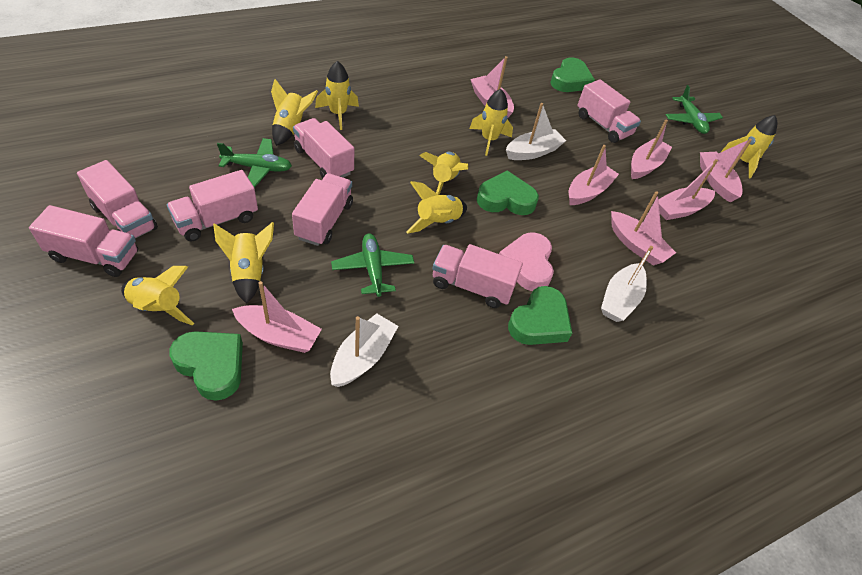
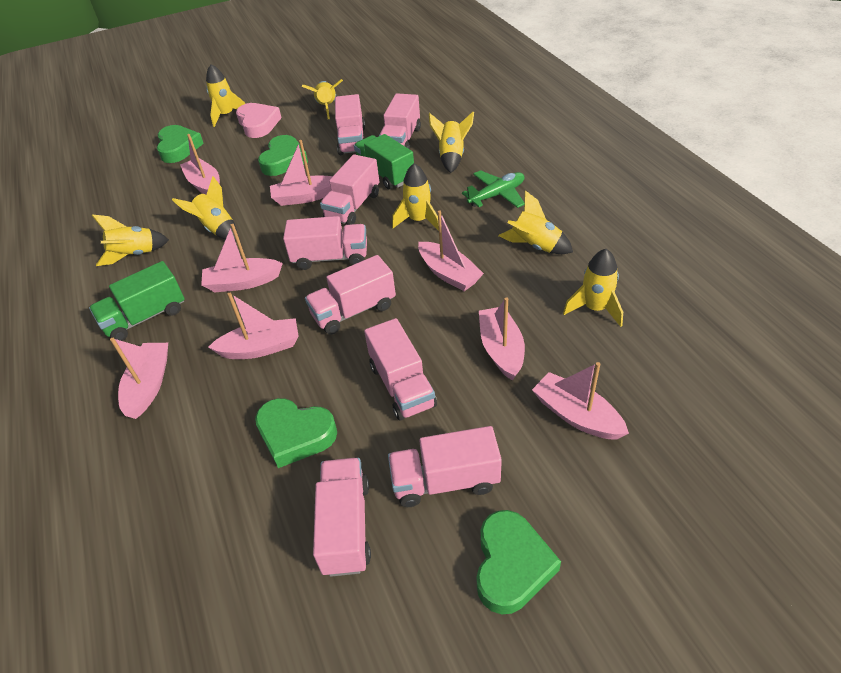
green plane: 3 -> 1
green truck: 0 -> 2
pink boat: 7 -> 8
pink truck: 7 -> 8
white boat: 3 -> 0

